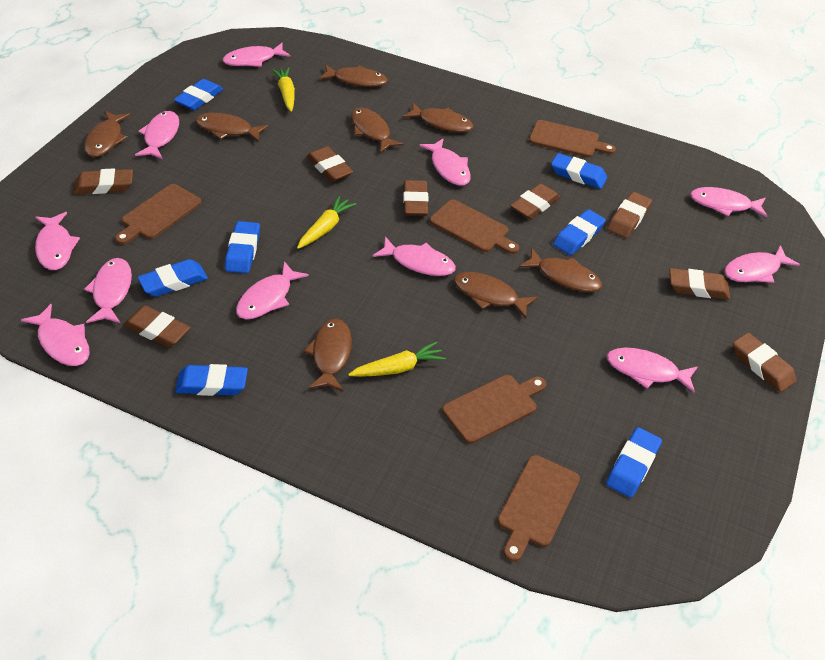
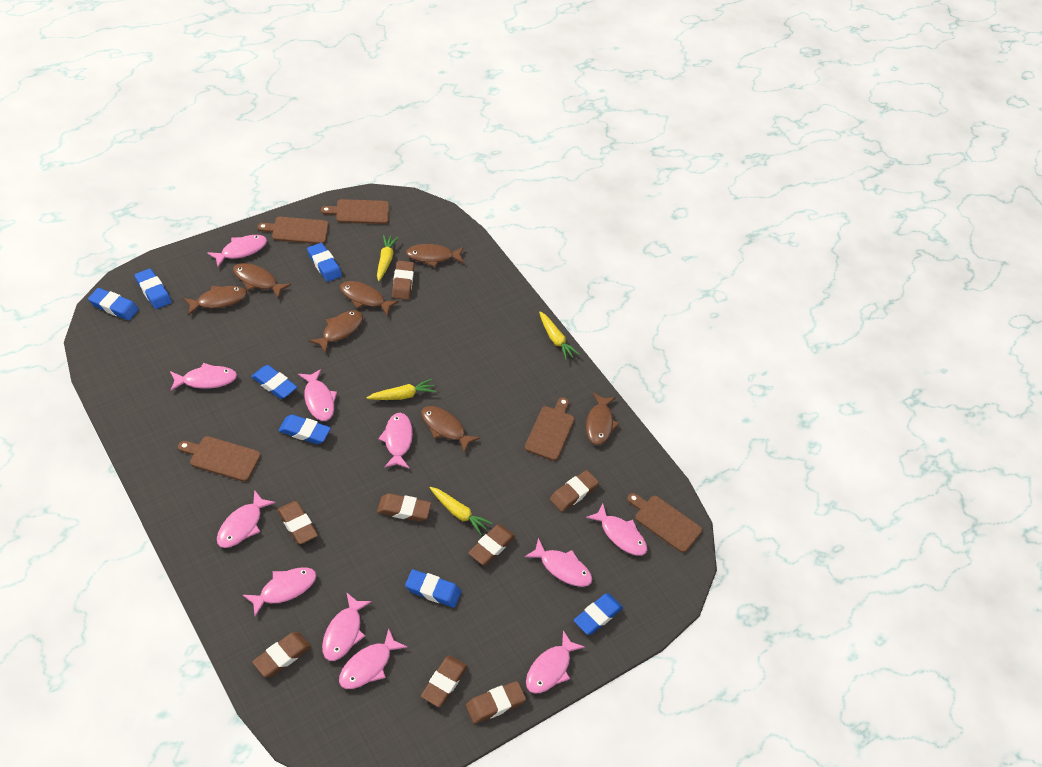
brown fish: 8 -> 7
yellow carrot: 3 -> 4

